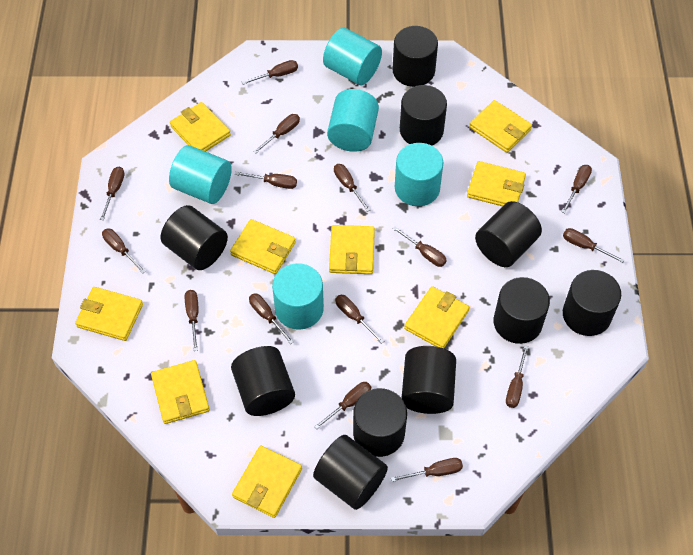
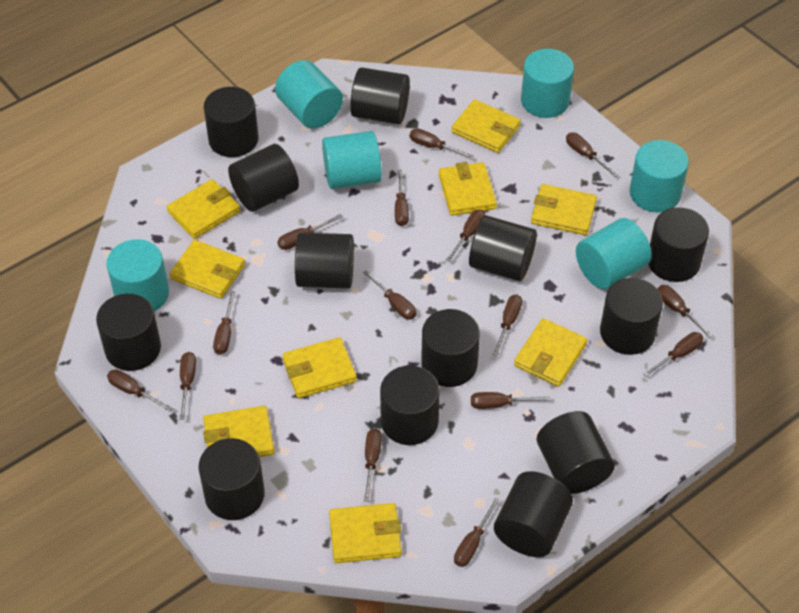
black cylinder: 10 -> 13
turquoise cylinder: 5 -> 6

